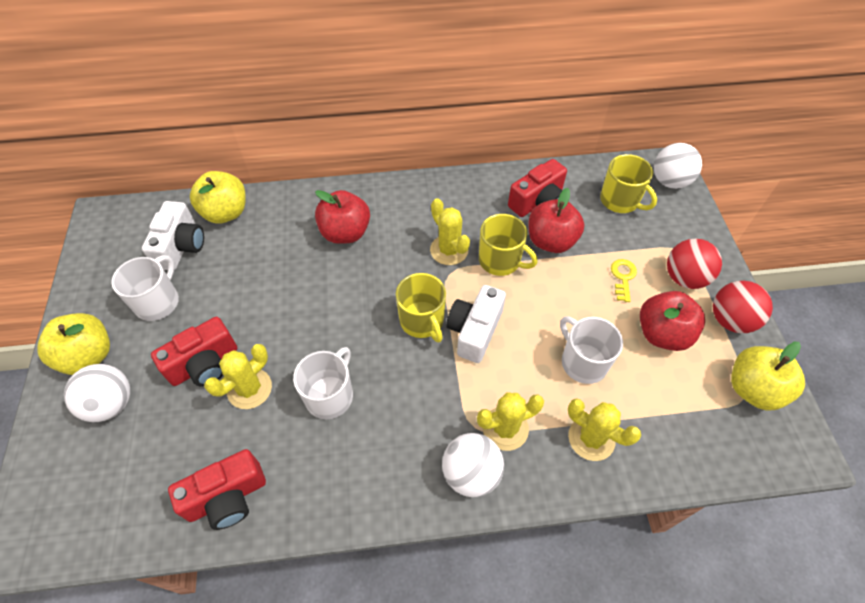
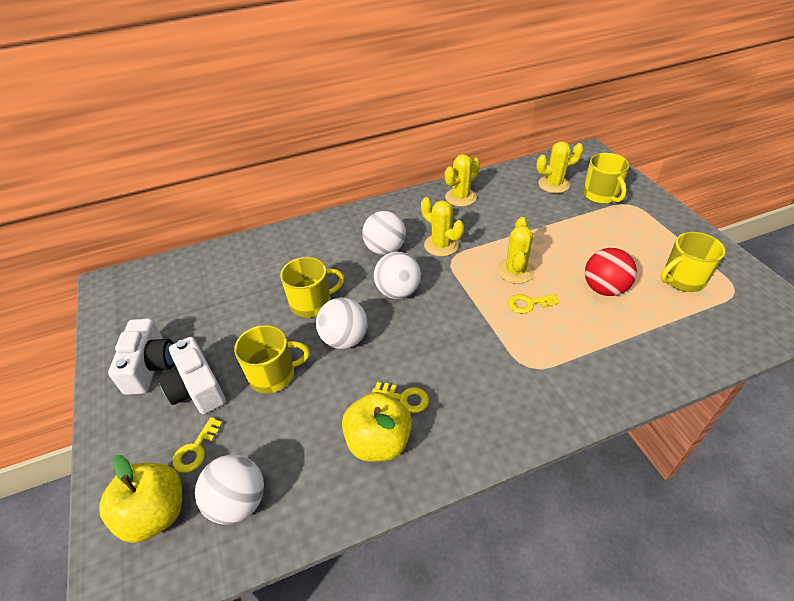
red apple: 3 -> 0
red ball: 2 -> 1
red camera: 3 -> 0
white ball: 3 -> 4
white mug: 3 -> 0
yellow apple: 3 -> 2
yellow key: 1 -> 3
yellow mug: 3 -> 4

